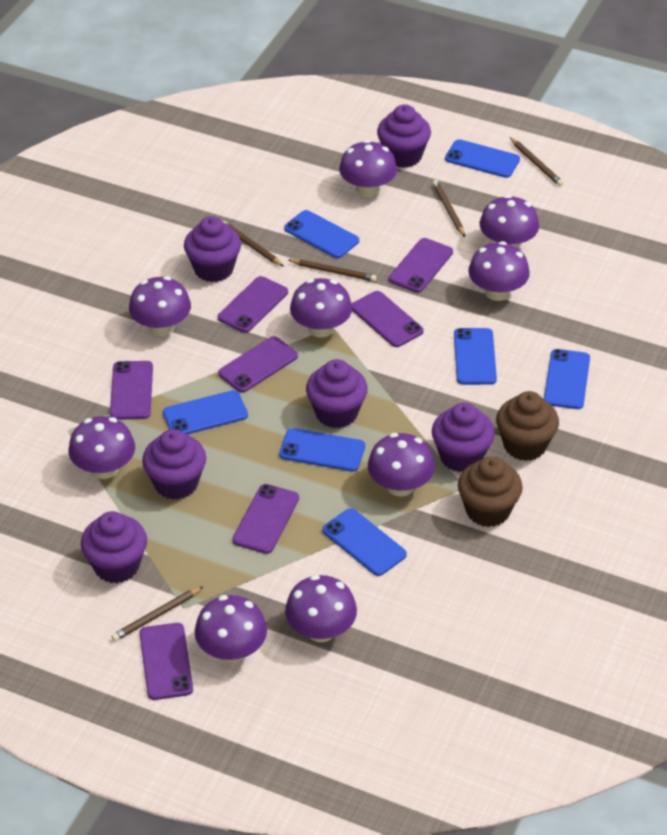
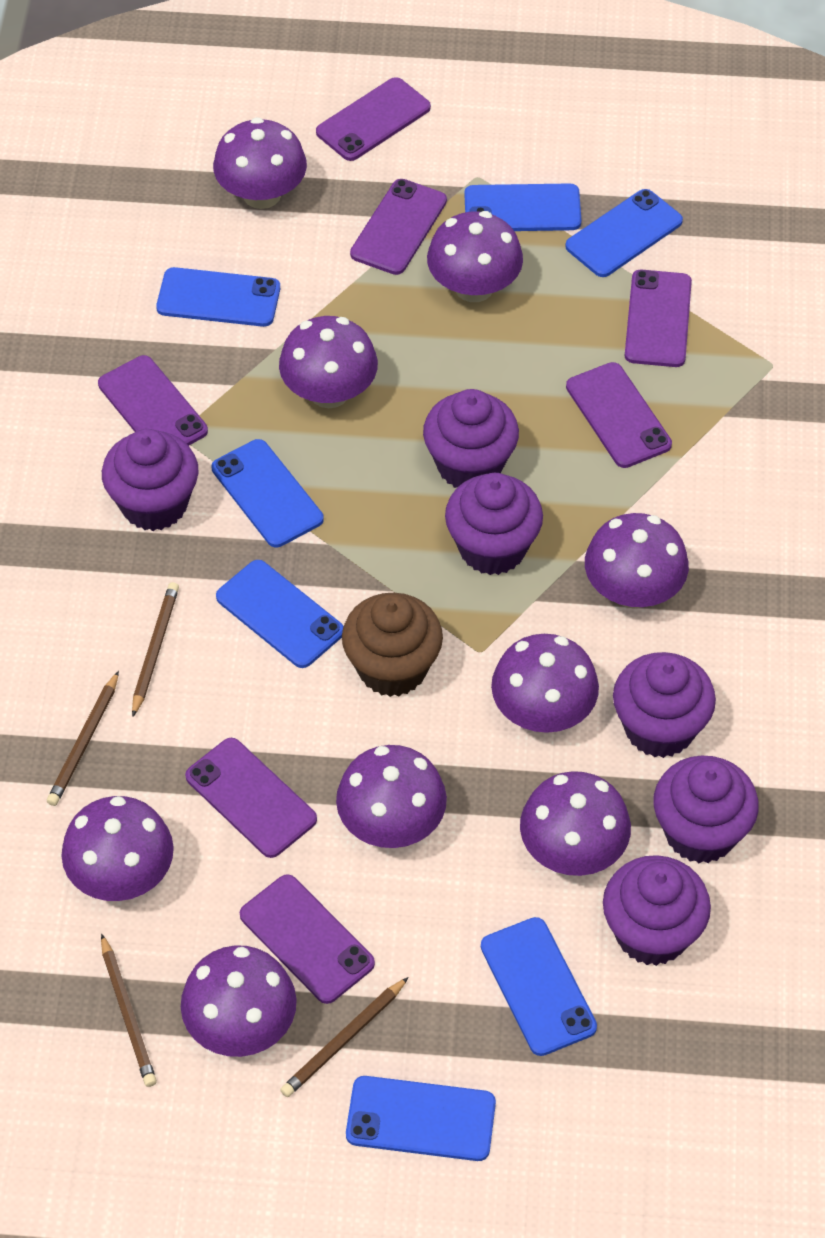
brown cupcake: 2 -> 1
brown pencil: 5 -> 4

